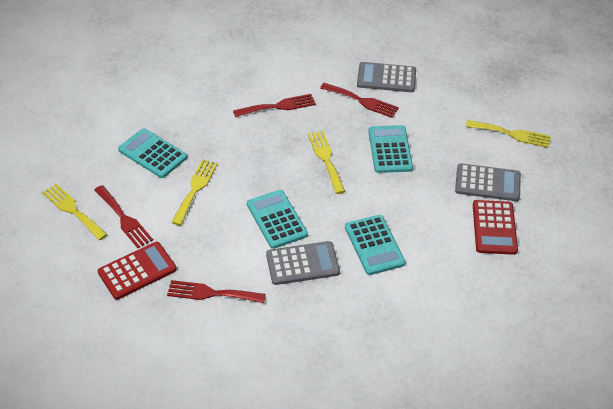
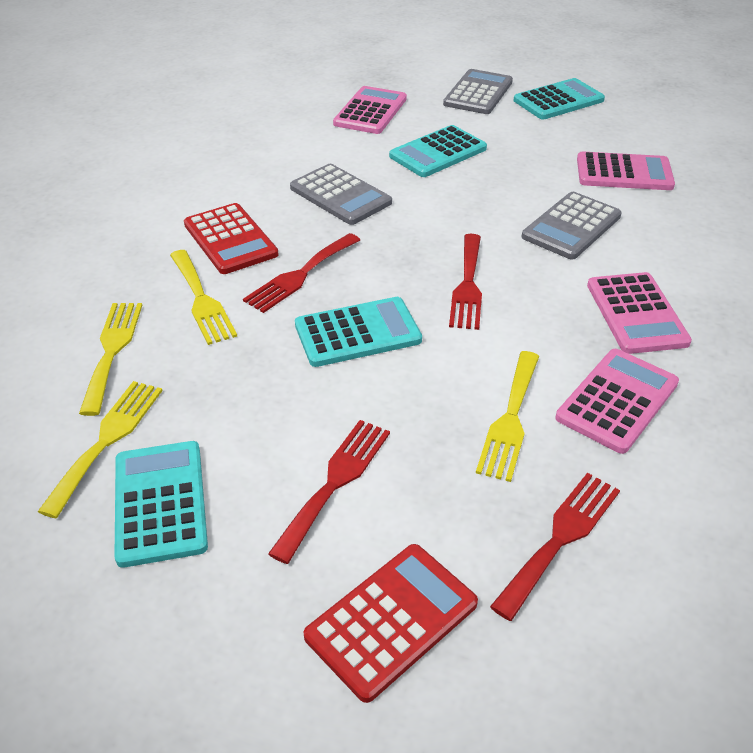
pink calculator: 0 -> 4

